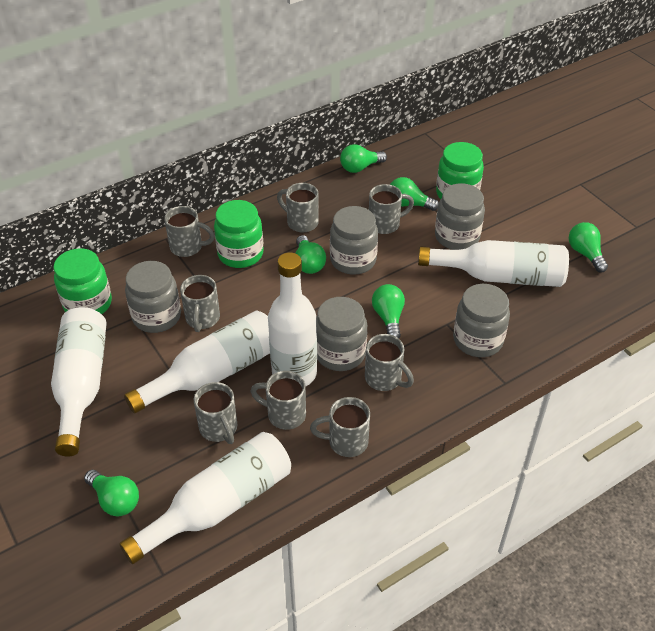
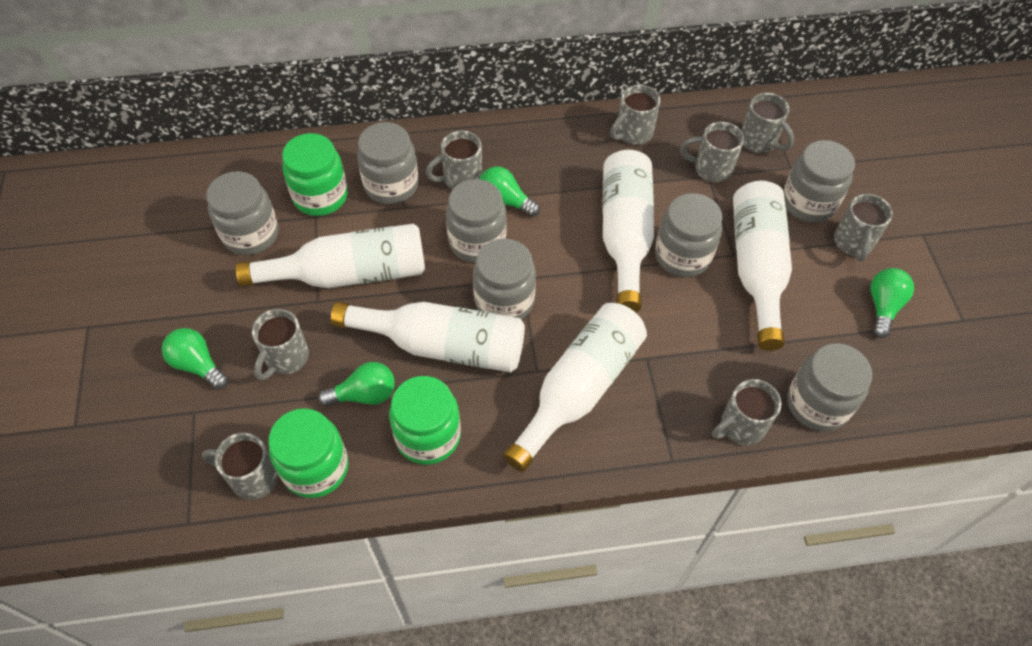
green light bulb: 6 -> 4
grey jar: 5 -> 7

